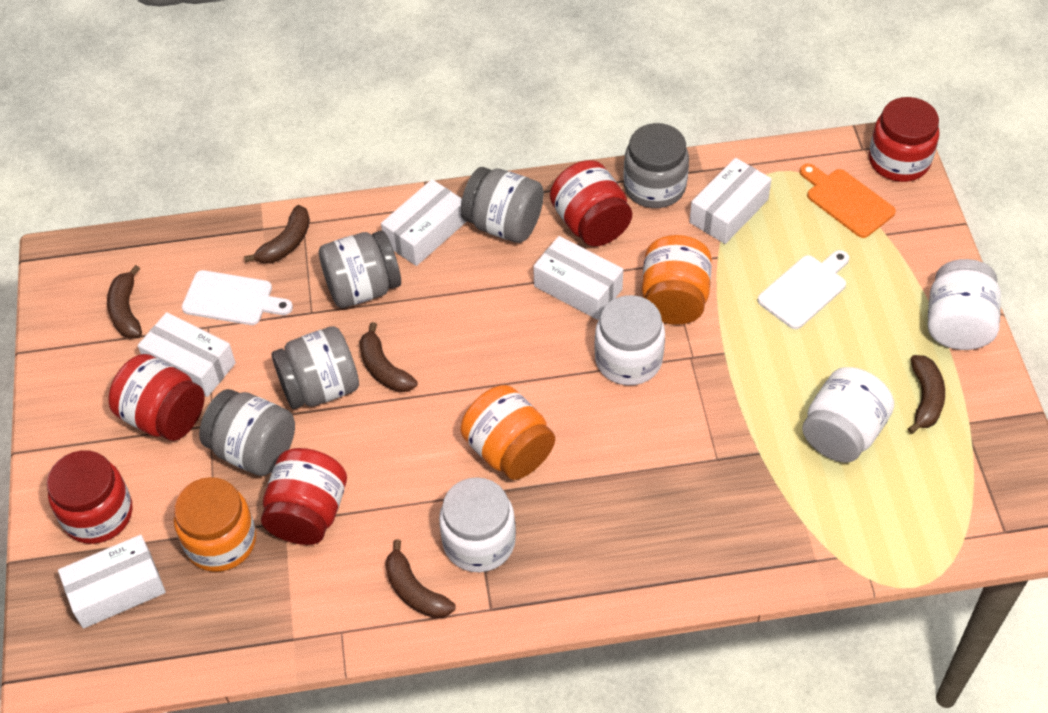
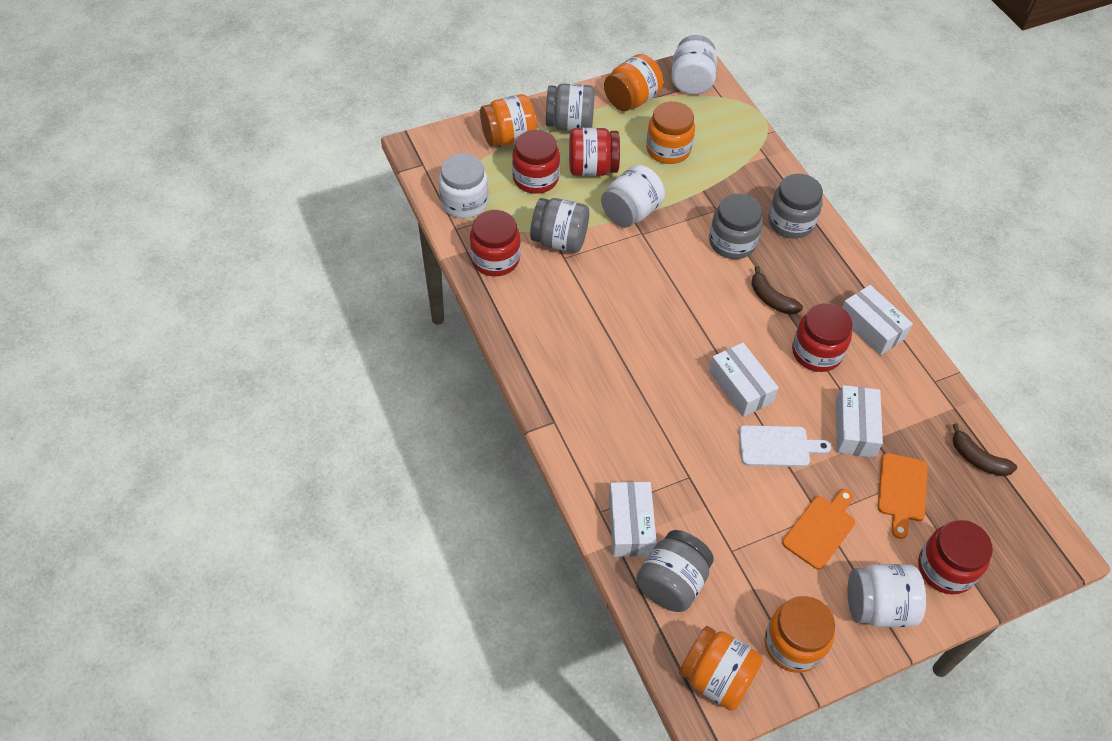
brown banana: 5 -> 2
orange cutting board: 1 -> 2
orange jar: 3 -> 5
white box: 5 -> 4
white cutting board: 2 -> 1

